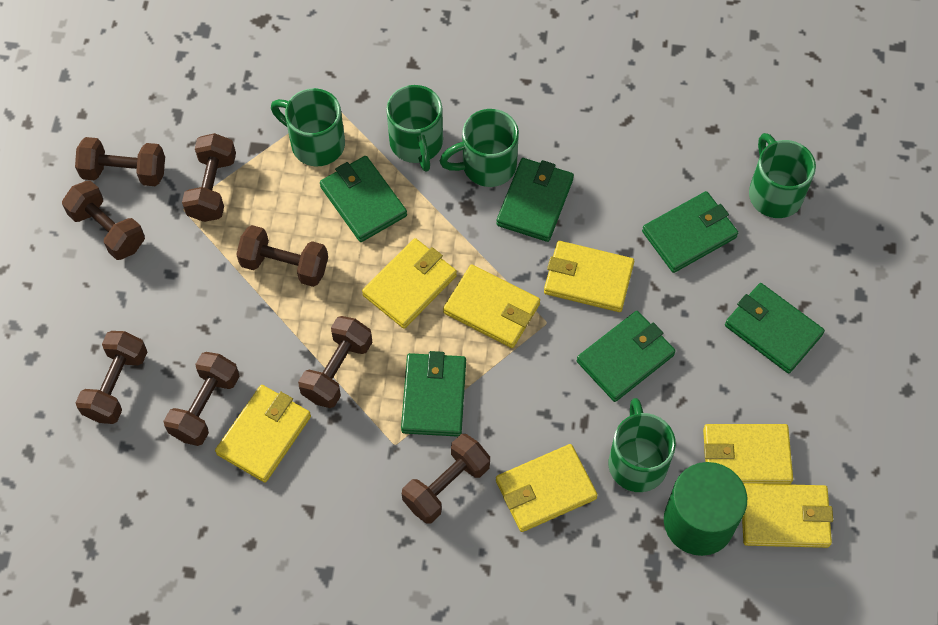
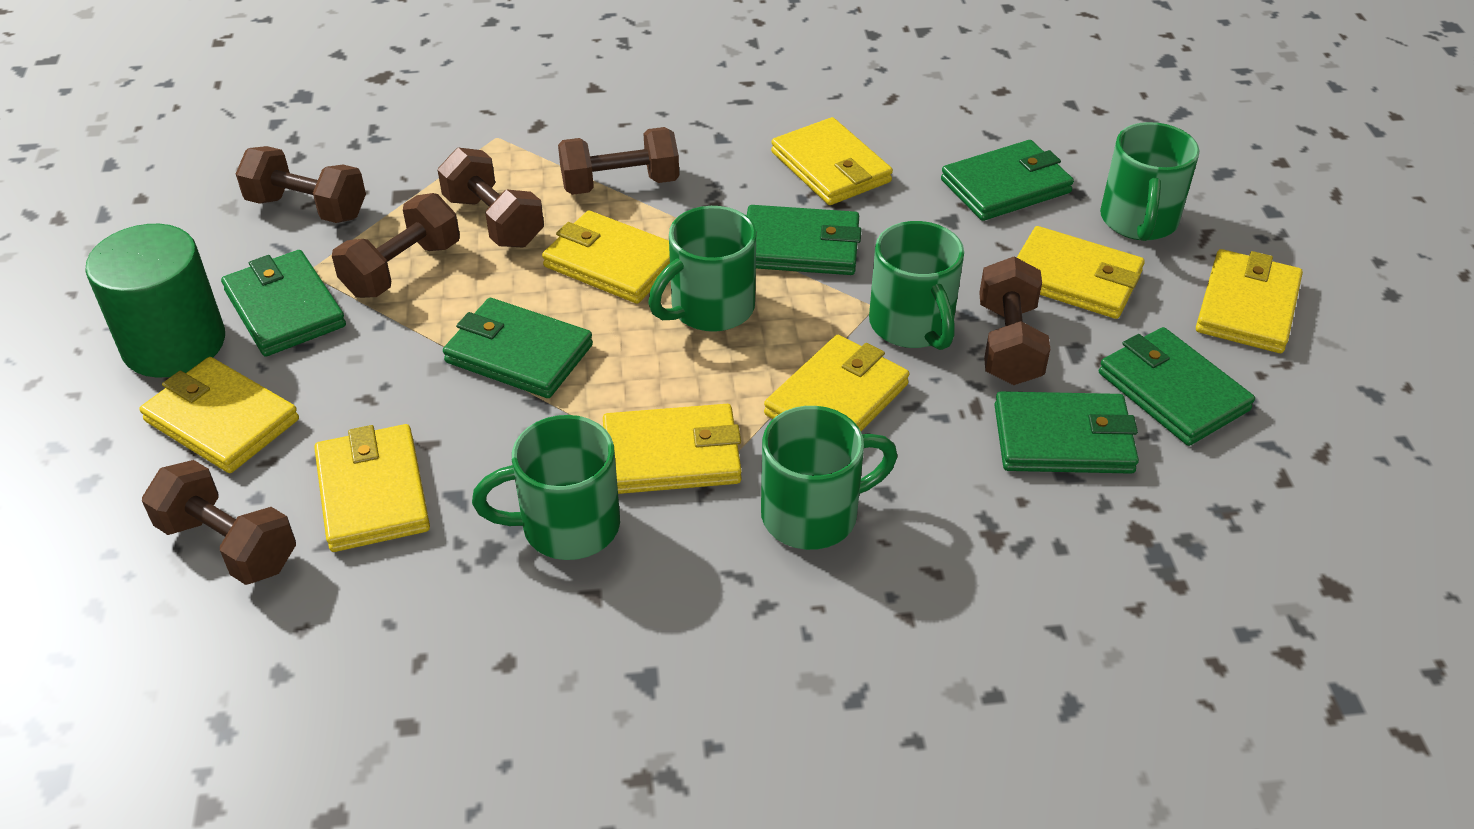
brown dumbbell: 8 -> 6
yellow wallet: 7 -> 8

